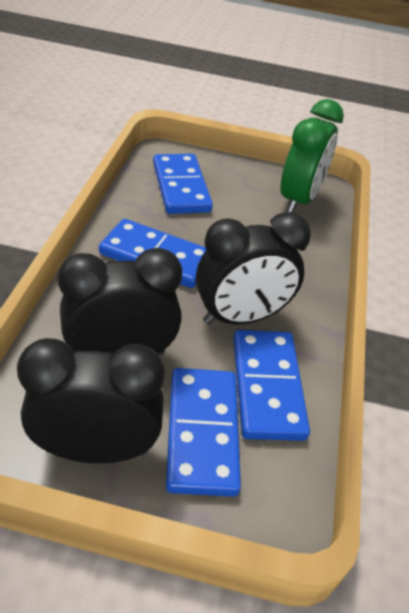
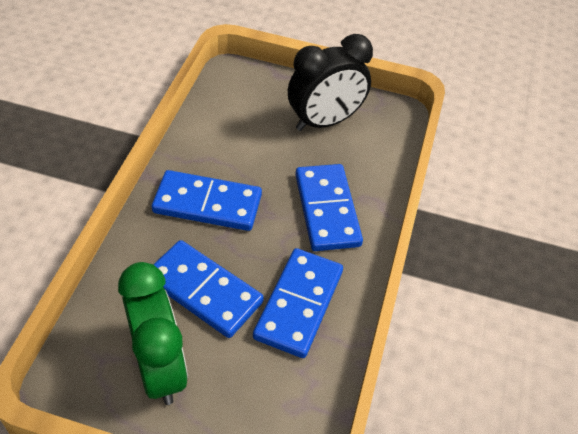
black clock: 3 -> 1

